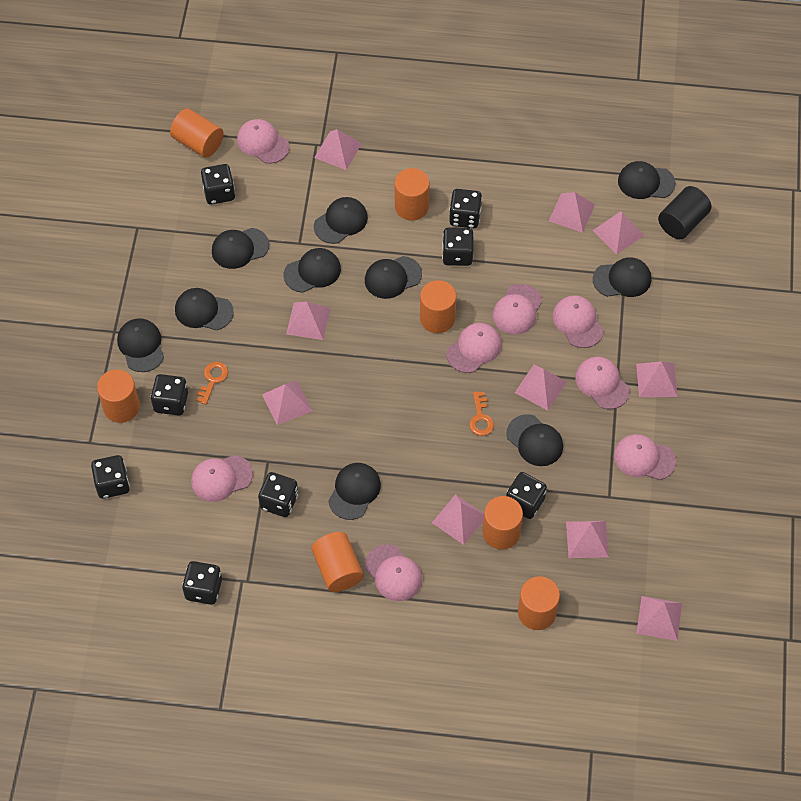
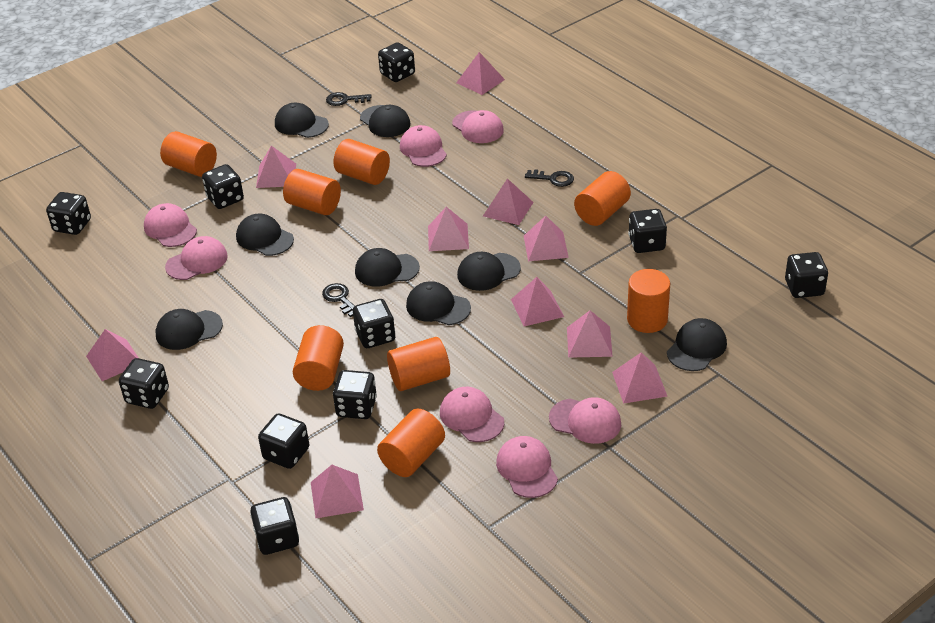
black cap: 10 -> 8
black cylinder: 1 -> 0
black dice: 8 -> 10
black key: 0 -> 3
orange cylinder: 7 -> 8
orange key: 2 -> 0
pink cap: 8 -> 7

